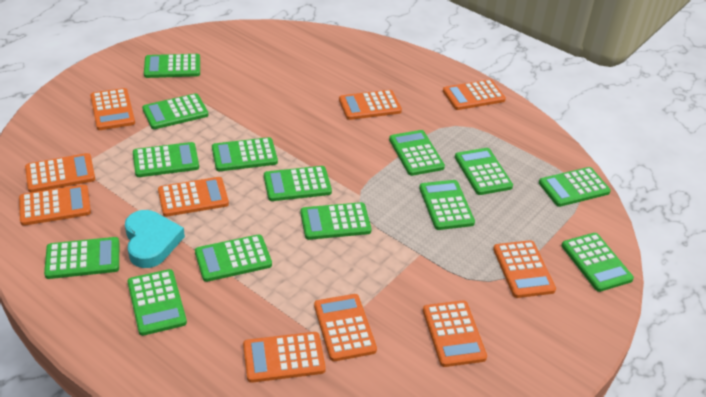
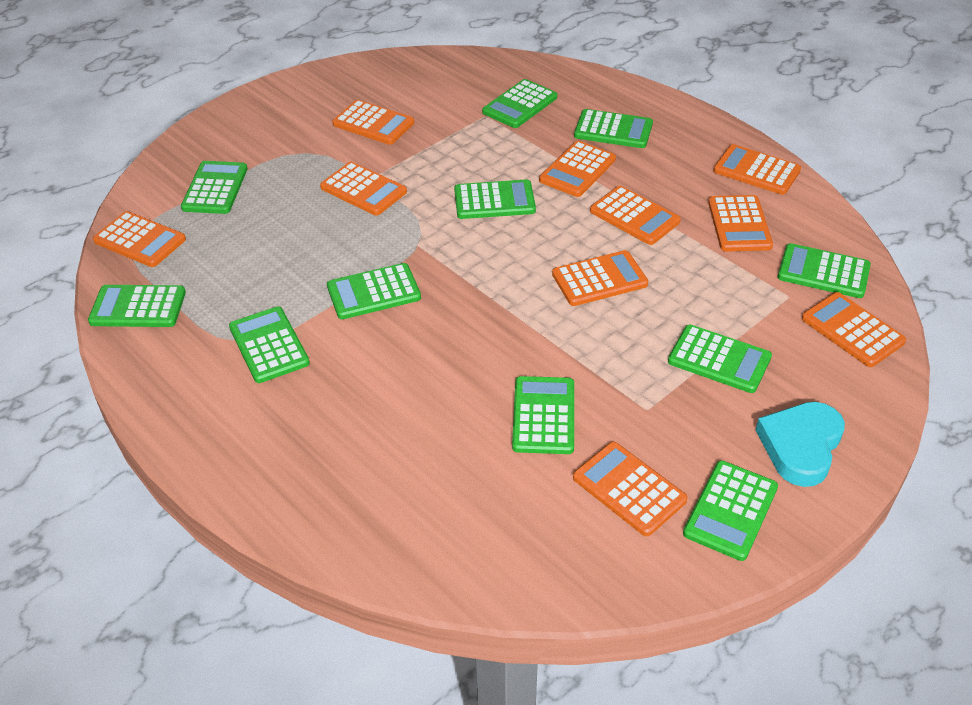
green calculator: 14 -> 11

